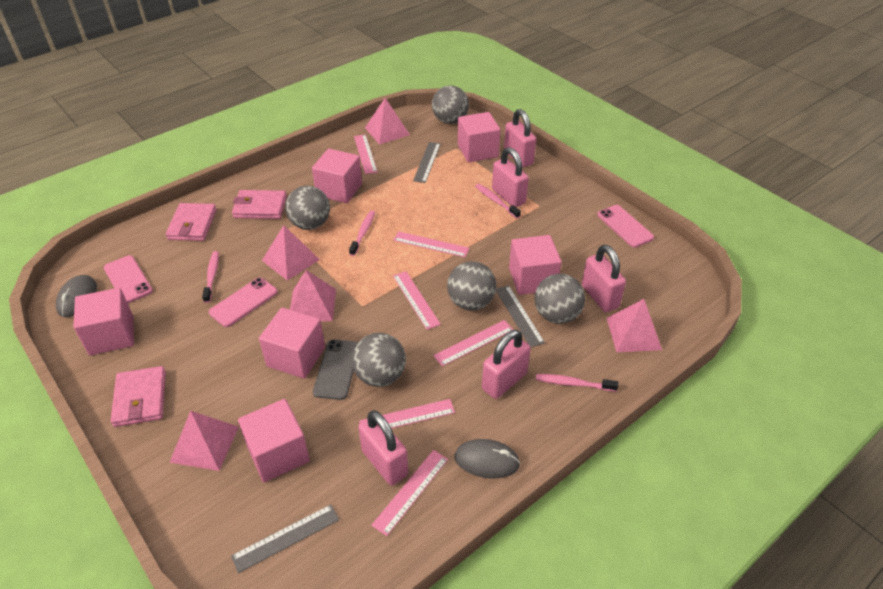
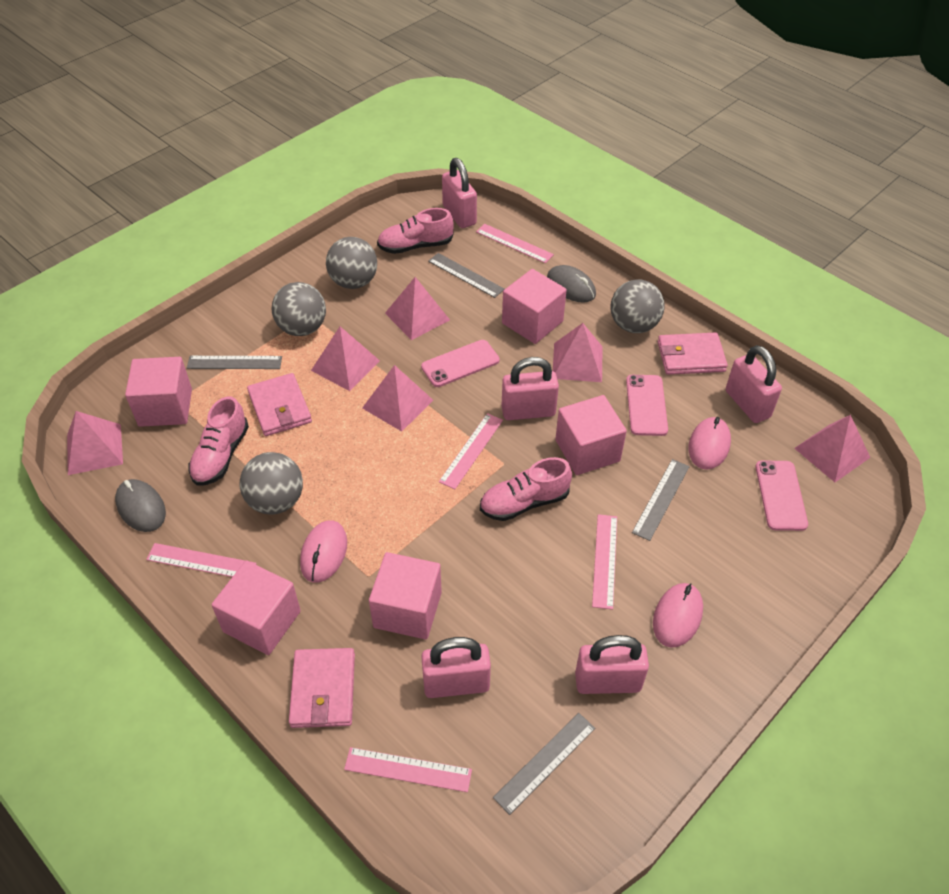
grey ball: 5 -> 4
grey phone: 1 -> 0
grey ruler: 3 -> 4
pink cube: 6 -> 5
pink mouse: 0 -> 3
pink pyramid: 5 -> 6
pink ruler: 6 -> 5
pink shoe: 0 -> 3
pink toothbrush: 4 -> 0

